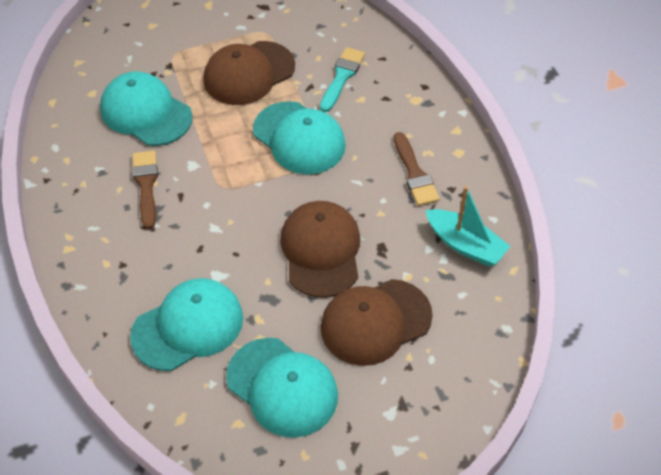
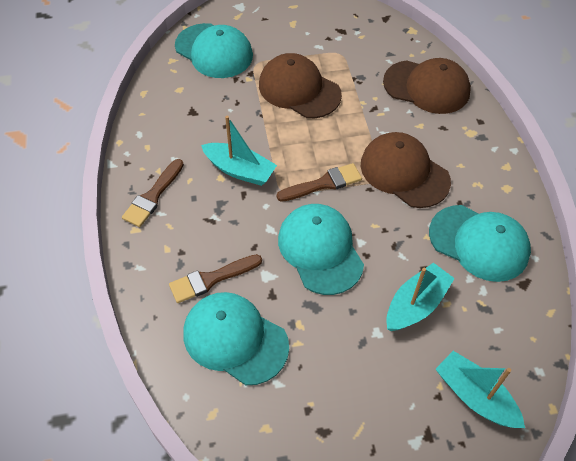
brown brush: 2 -> 3
turquoise boat: 1 -> 3
turquoise brush: 1 -> 0

